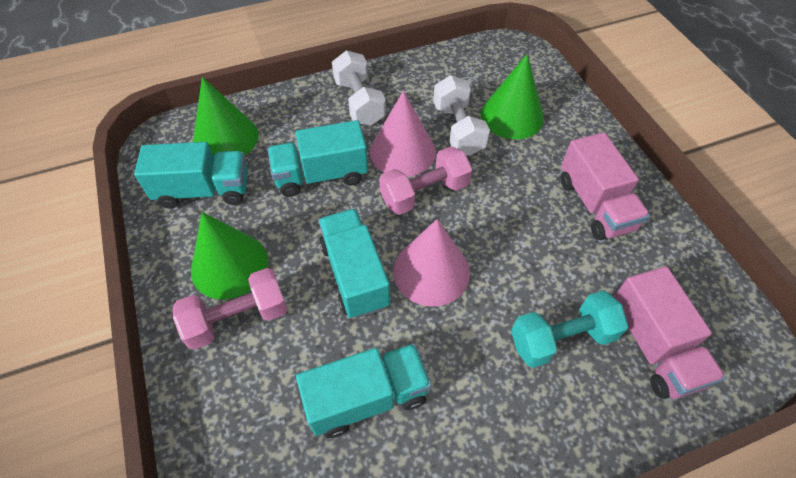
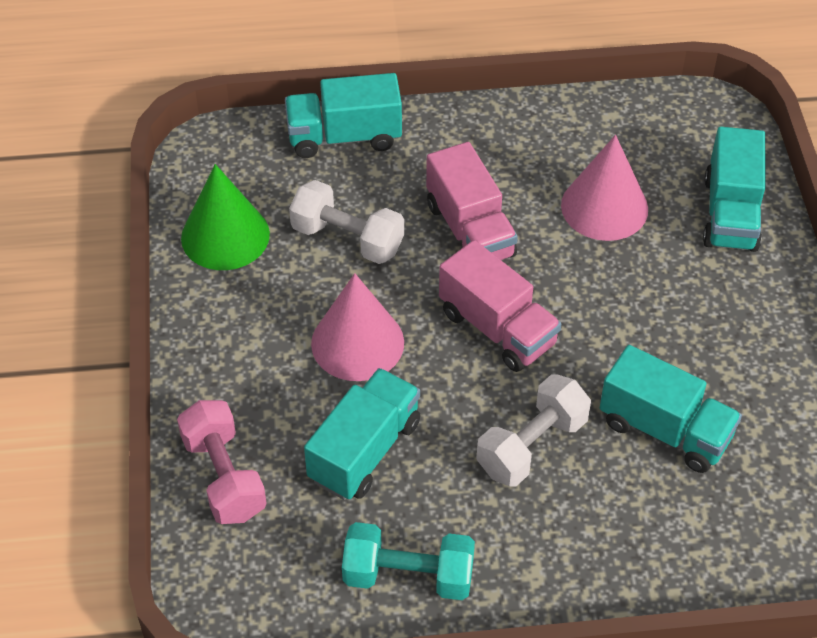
green cone: 3 -> 1
pink dumbbell: 2 -> 1

